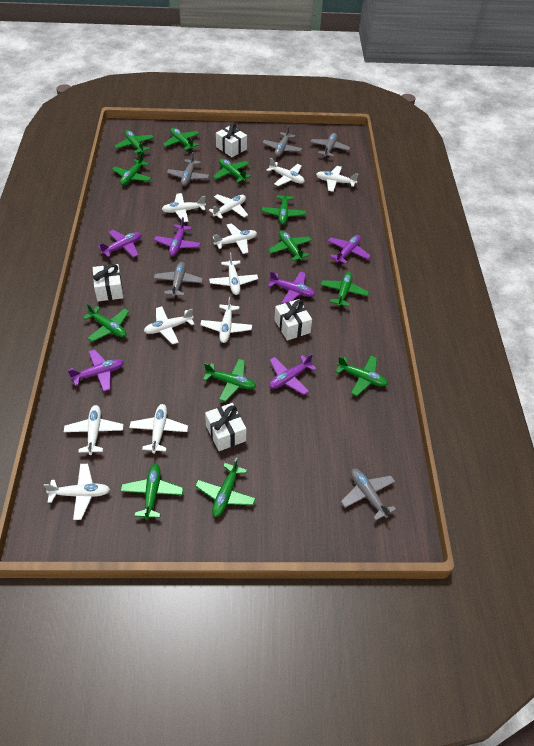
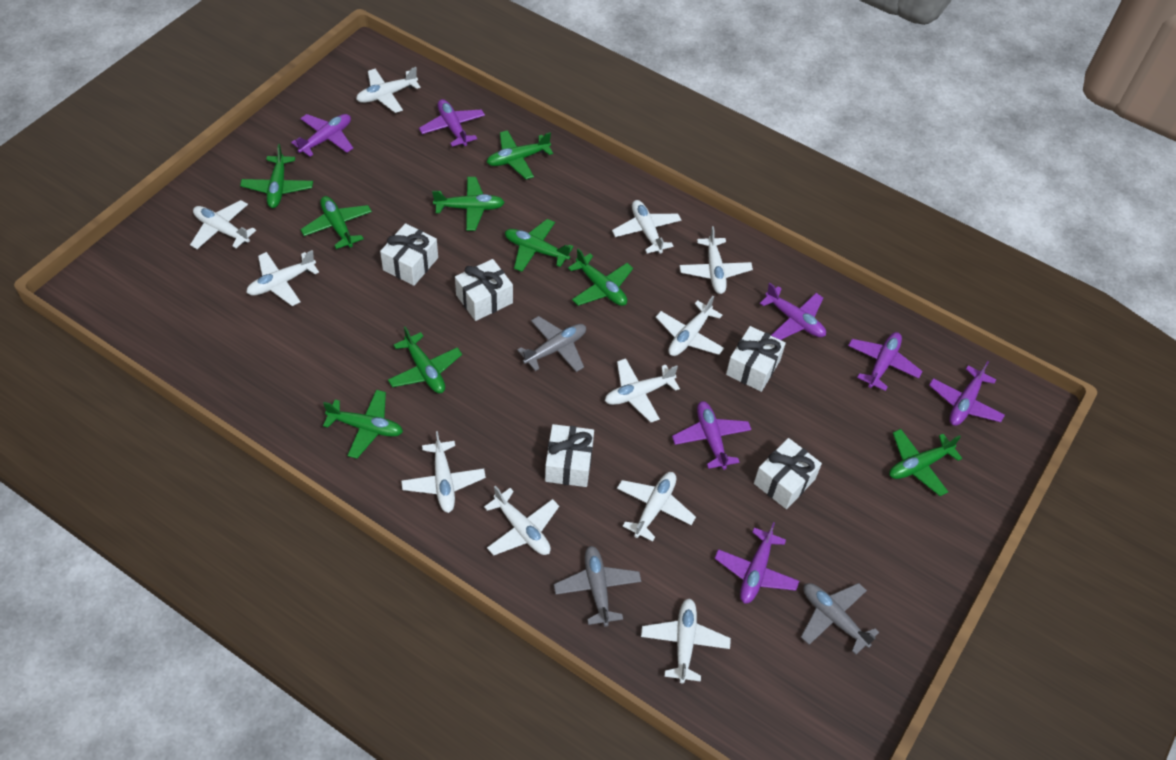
green plane: 12 -> 9
grey plane: 5 -> 3
purple plane: 6 -> 7
white gift: 4 -> 5

